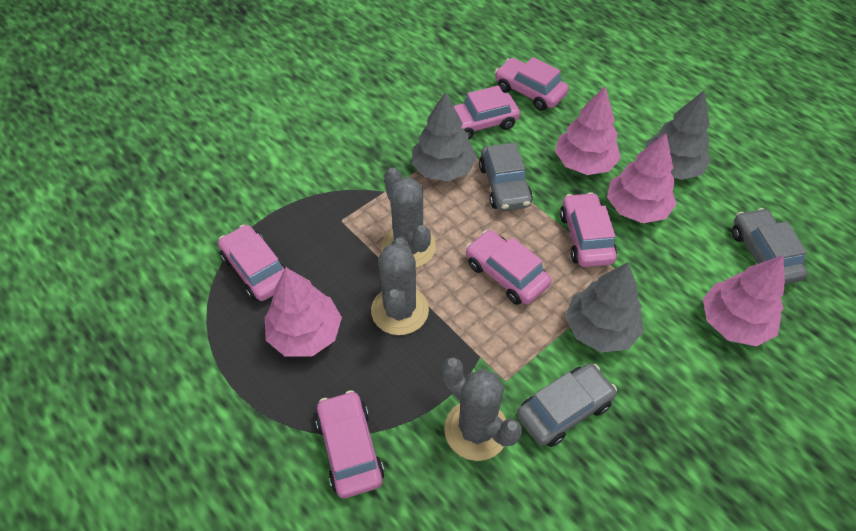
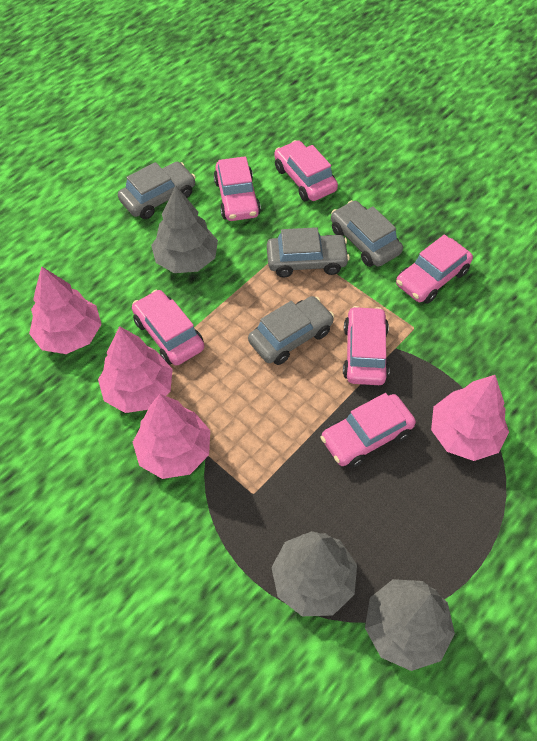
grey cactus: 3 -> 0
grey car: 3 -> 4

